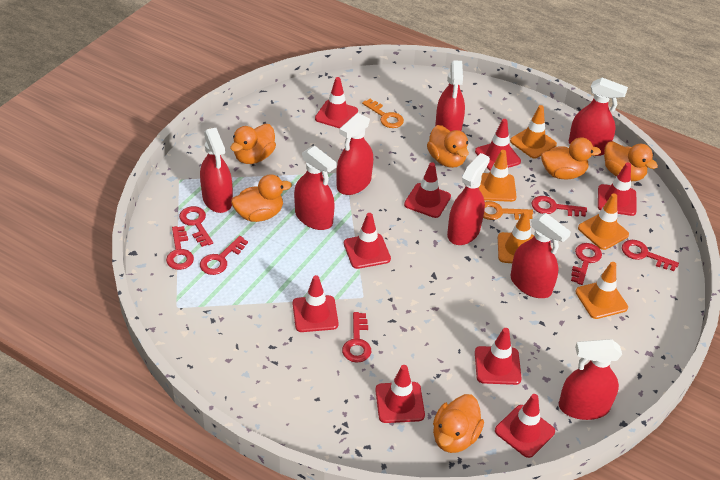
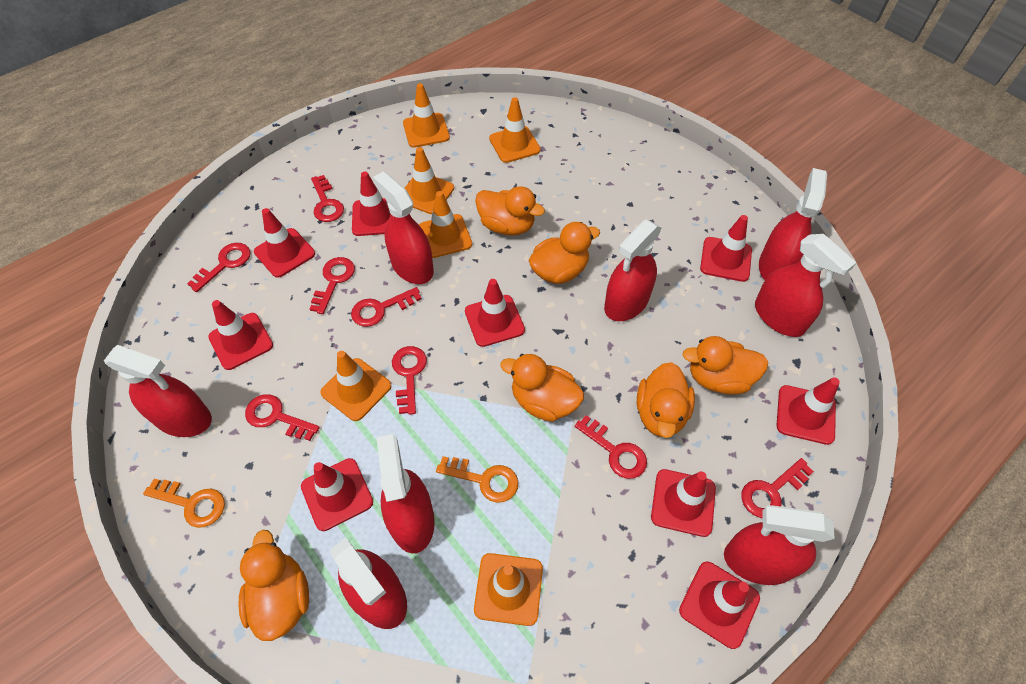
orange traffic cone: 5 -> 6
red key: 7 -> 8

